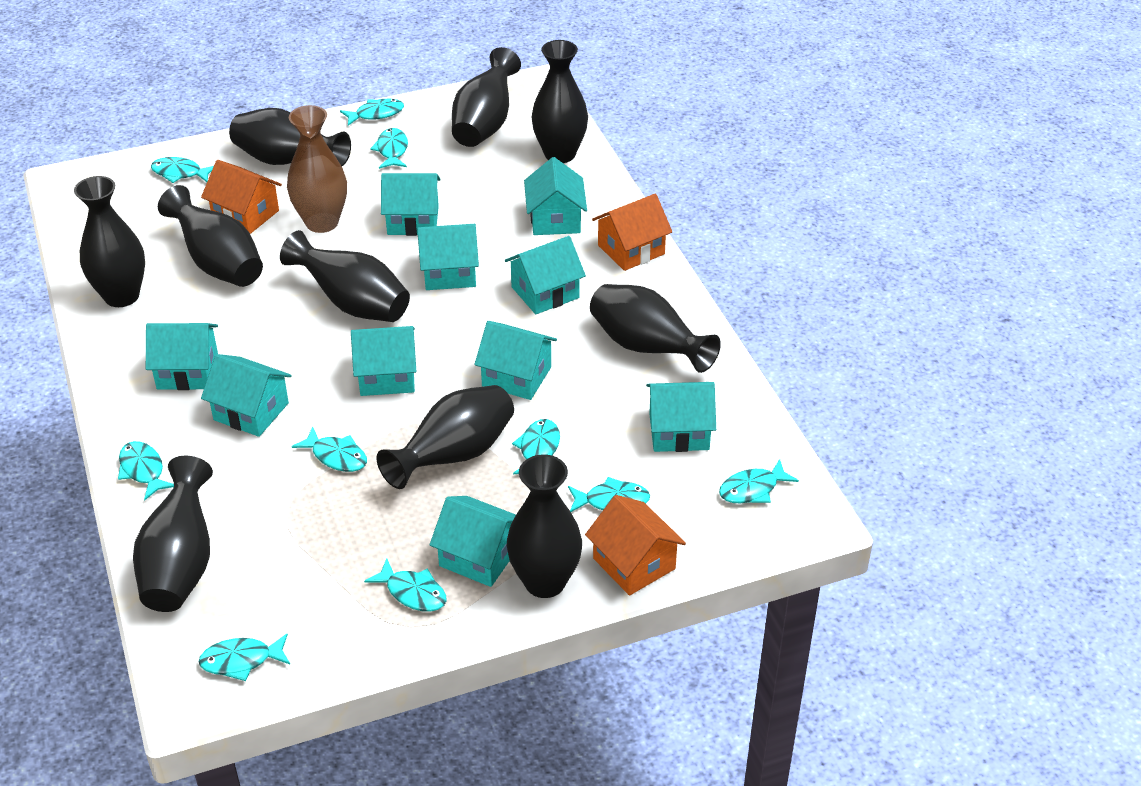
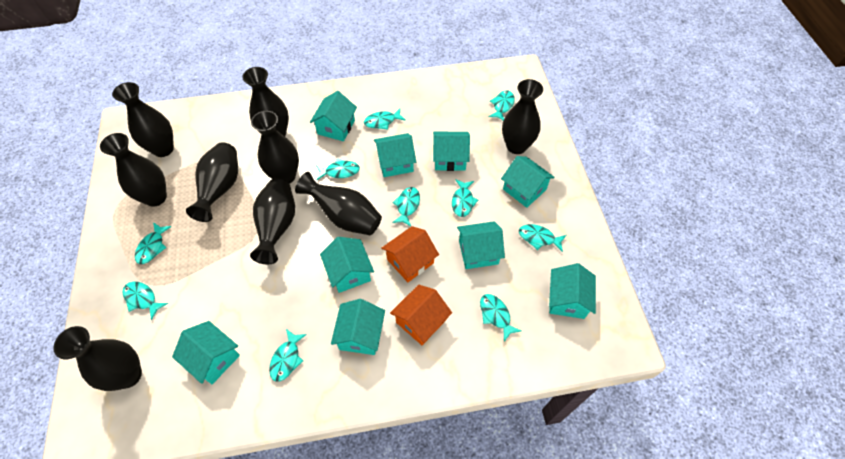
black vase: 10 -> 9
brown vase: 1 -> 0
orange house: 3 -> 2
turquoise house: 10 -> 9

